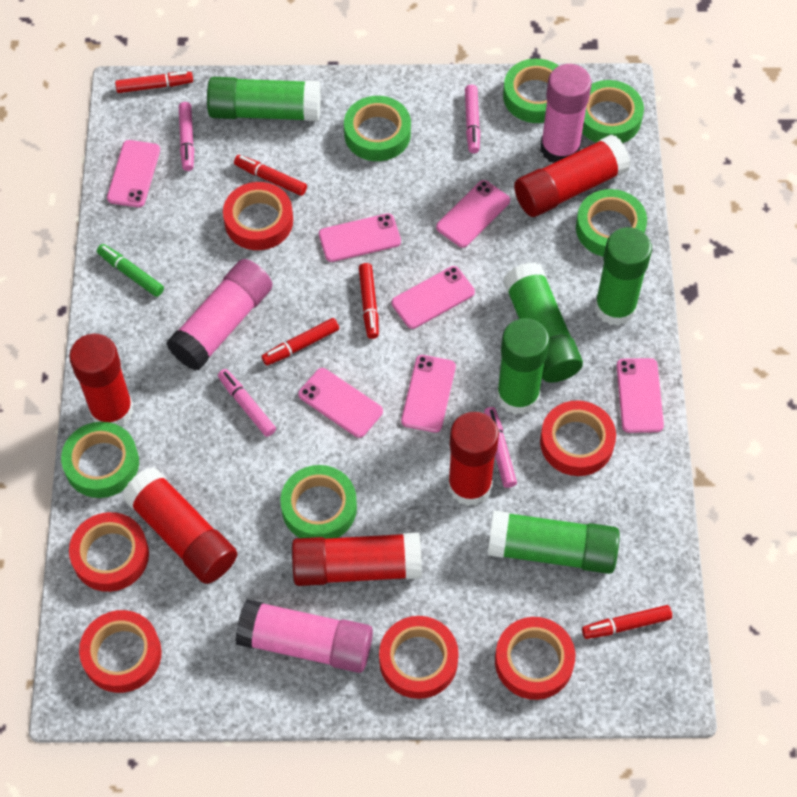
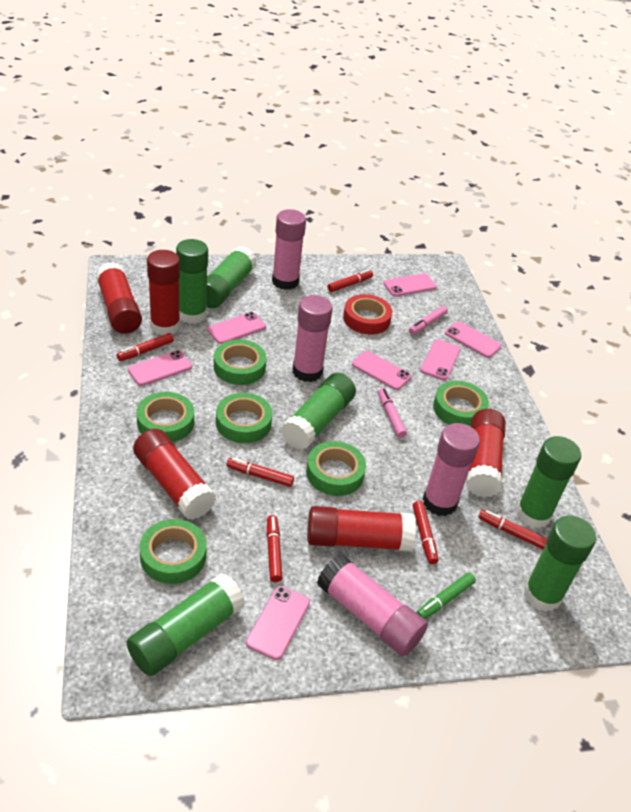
green glue stick: 5 -> 6
pink glue stick: 3 -> 4
pink marker: 4 -> 2
red marker: 5 -> 6
red tape: 6 -> 1

